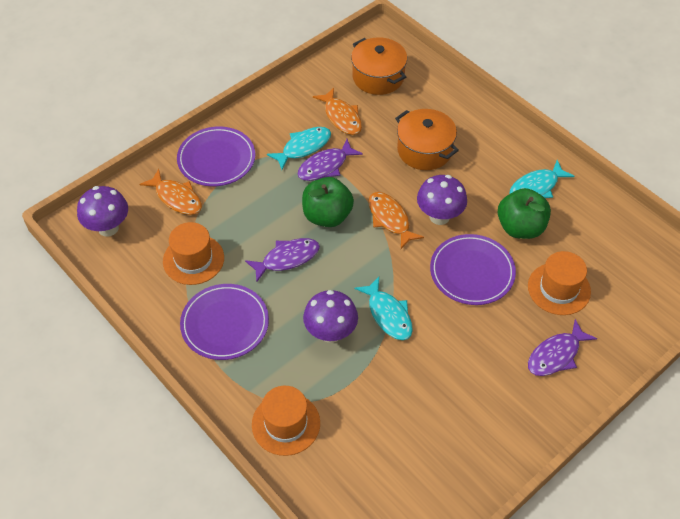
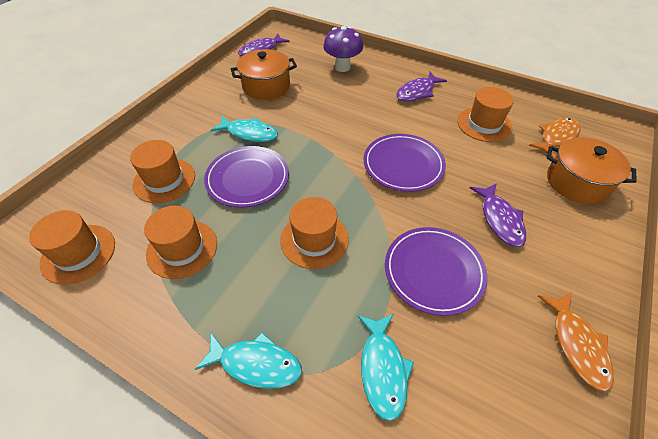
green apple: 2 -> 0
orange fish: 3 -> 2
orange hat: 3 -> 5
purple mushroom: 3 -> 1

